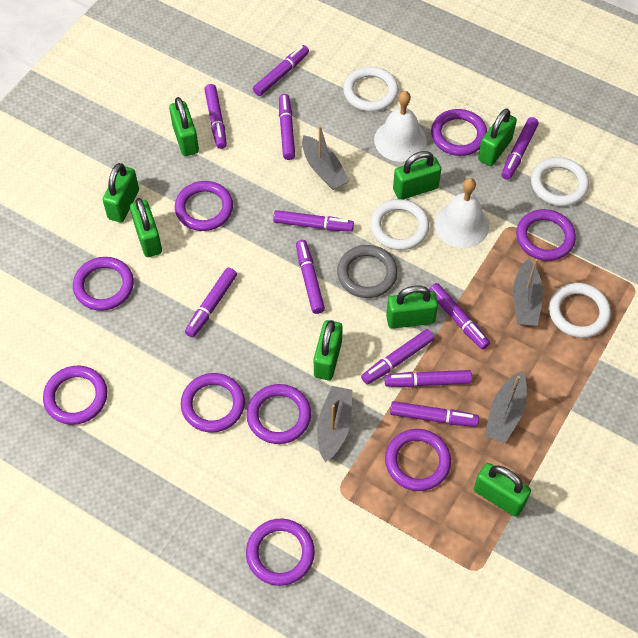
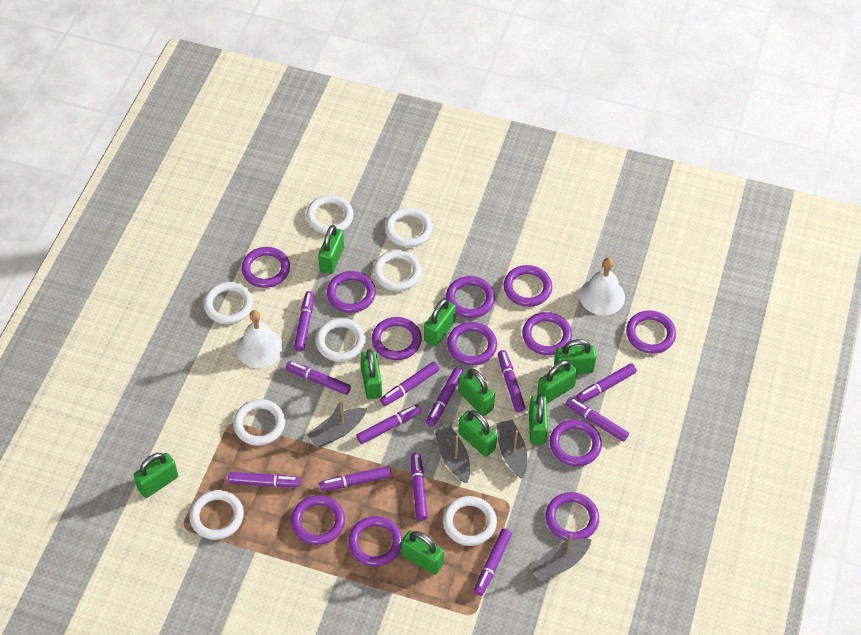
green padlock: 8 -> 10
grey ring: 1 -> 0
purple marker: 11 -> 12
purple ring: 9 -> 12
white ring: 4 -> 8

